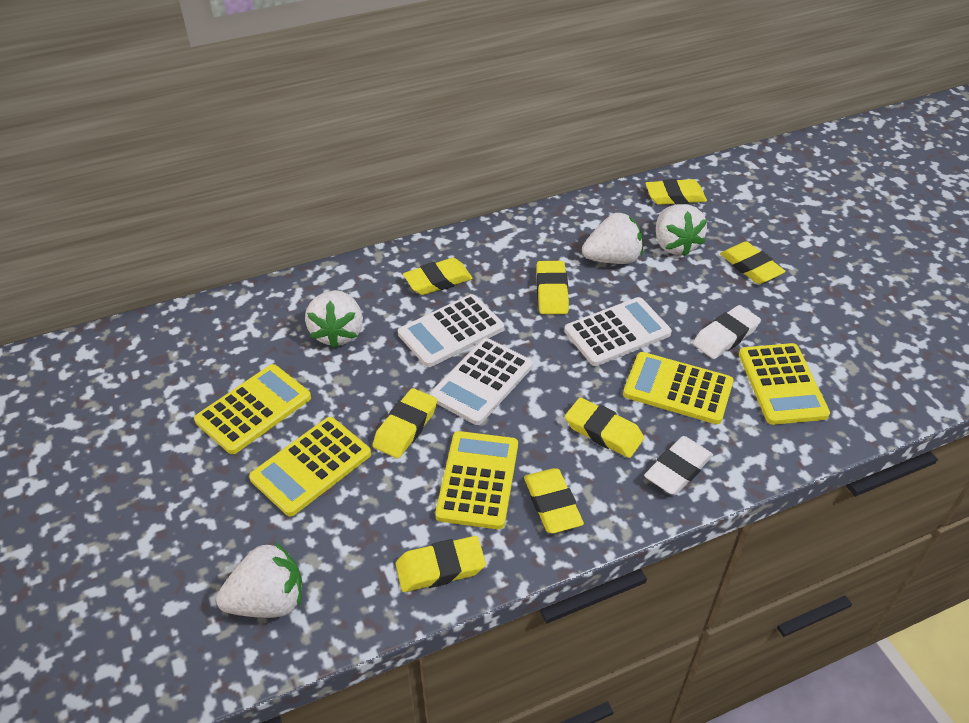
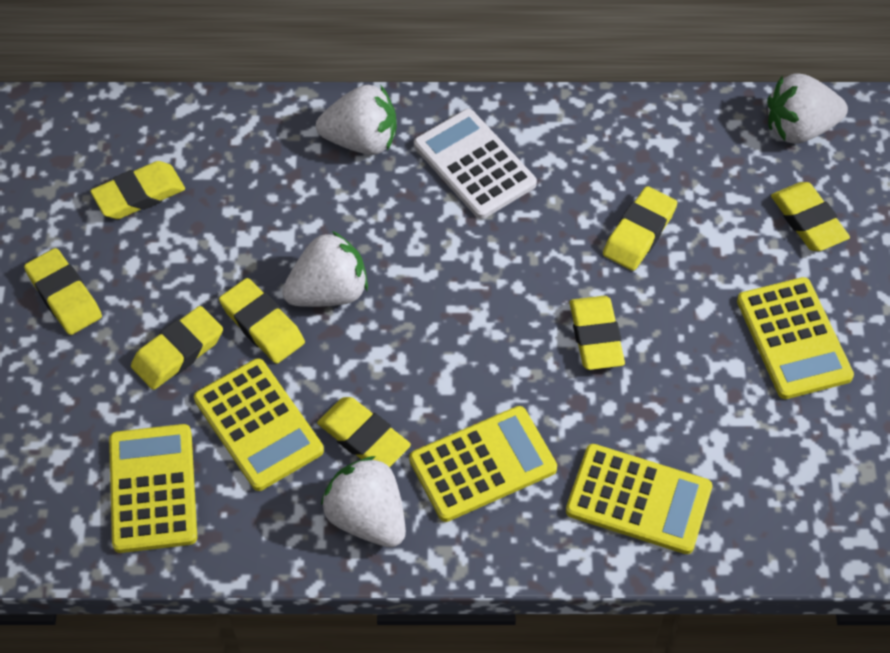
white calculator: 3 -> 1
white eraser: 2 -> 0

